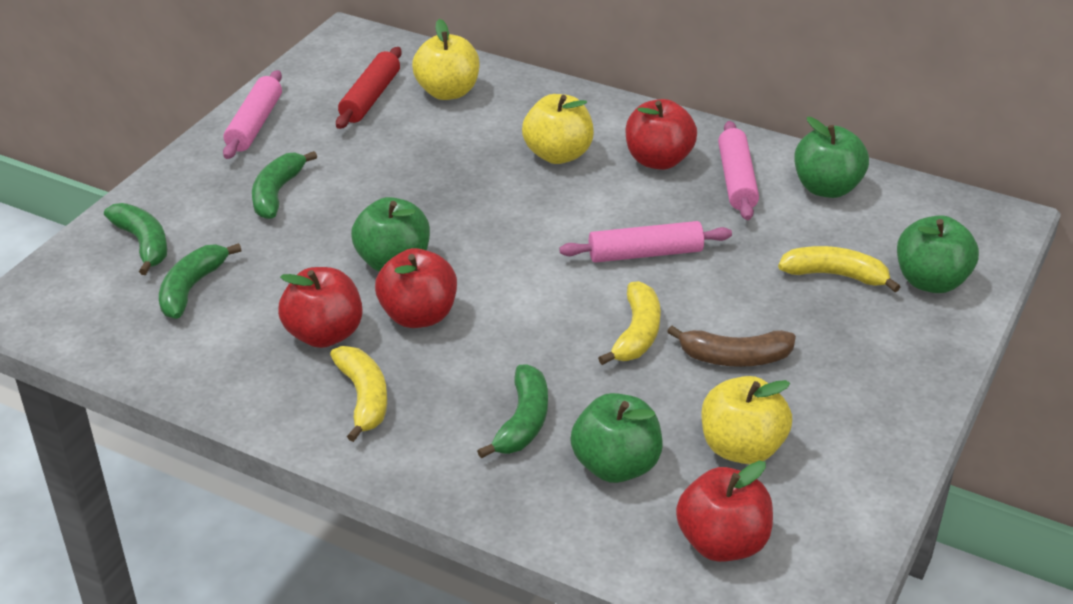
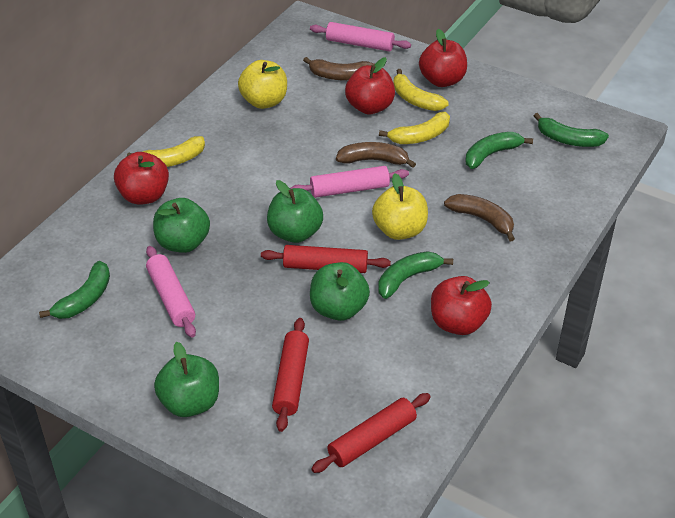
brown banana: 1 -> 3
red rolling pin: 1 -> 3
yellow apple: 3 -> 2

